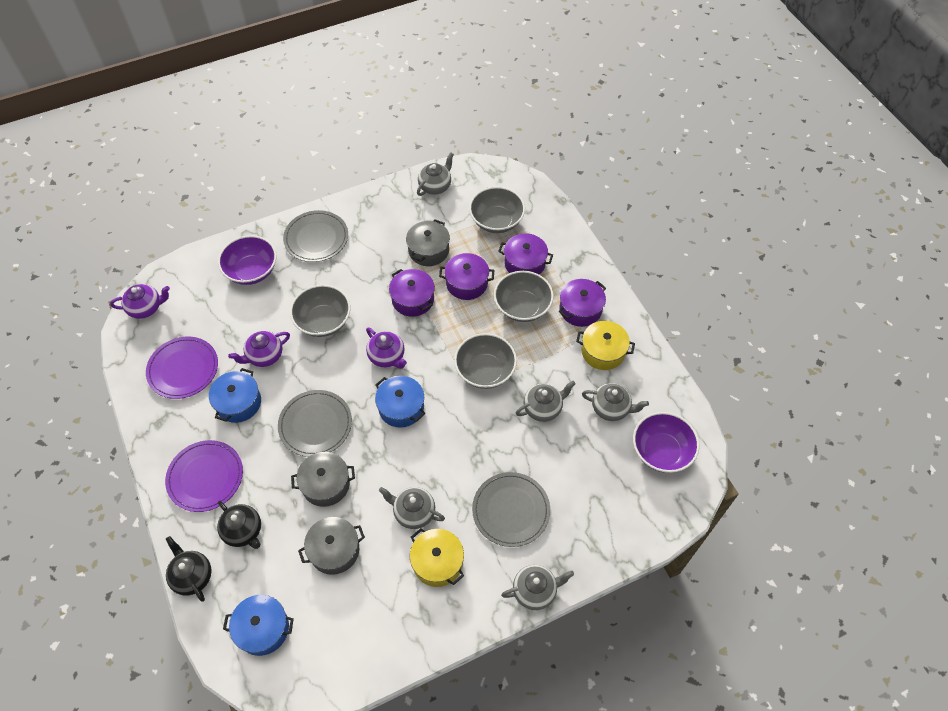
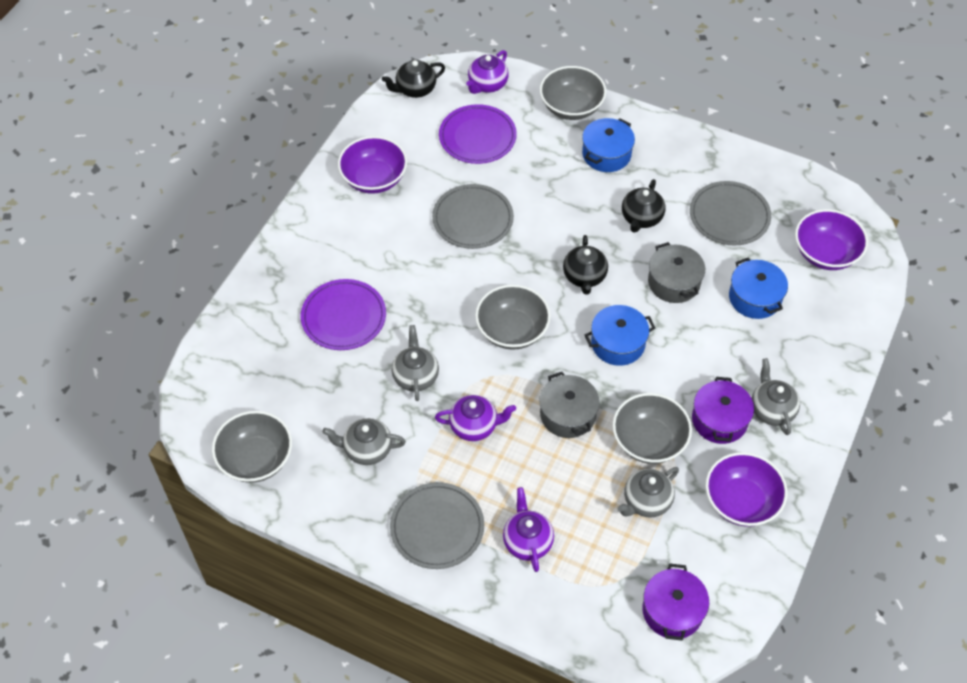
black teapot: 2 -> 3
grey pot: 3 -> 2
grey teapot: 5 -> 4
purple bowl: 2 -> 3
purple pot: 4 -> 2
yellow pot: 2 -> 0

